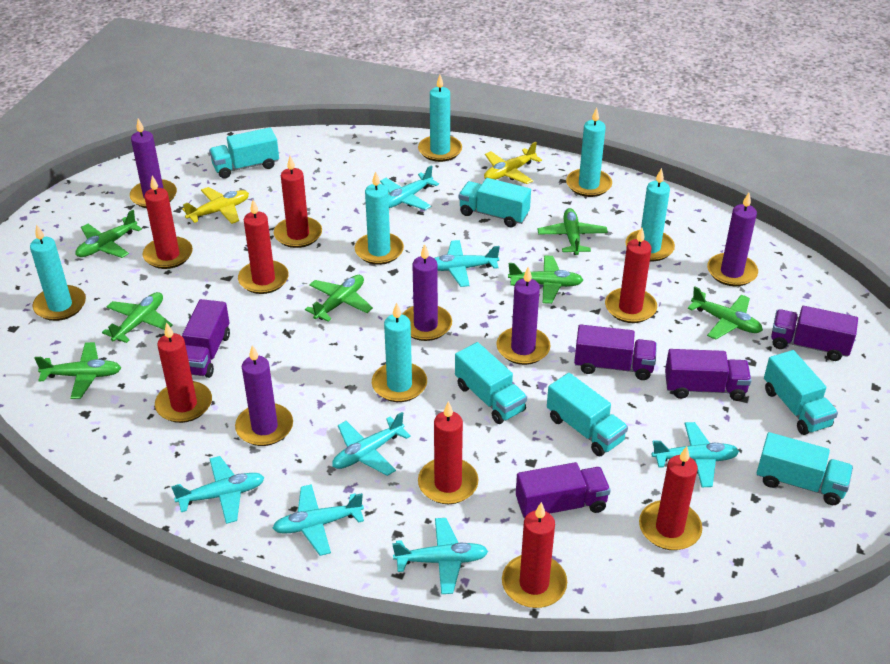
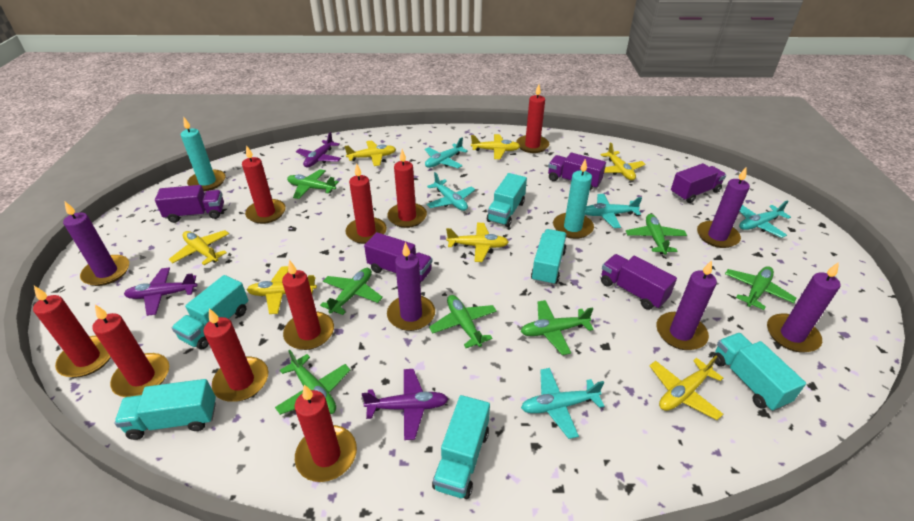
purple plane: 0 -> 3
red candle: 8 -> 9
turquoise candle: 6 -> 2
turquoise plane: 7 -> 5
yellow plane: 2 -> 7

